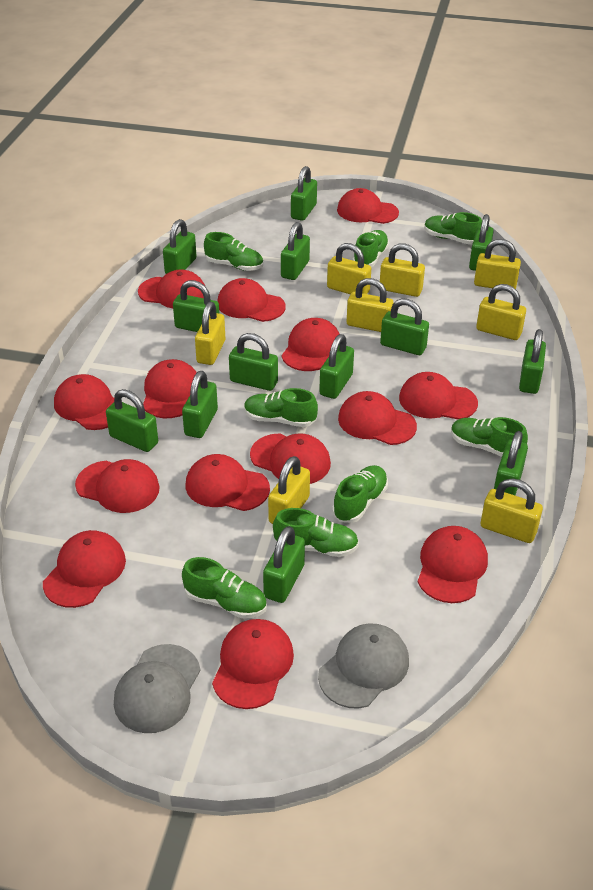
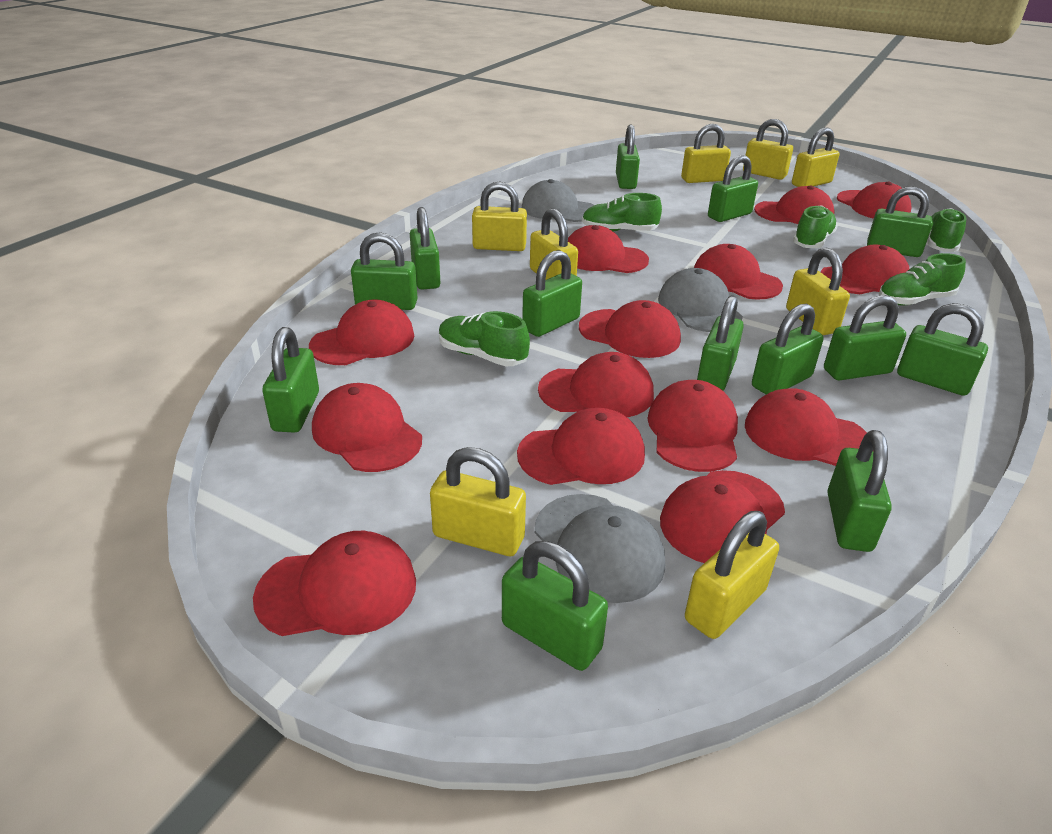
green shoe: 8 -> 5
grey cap: 2 -> 3

